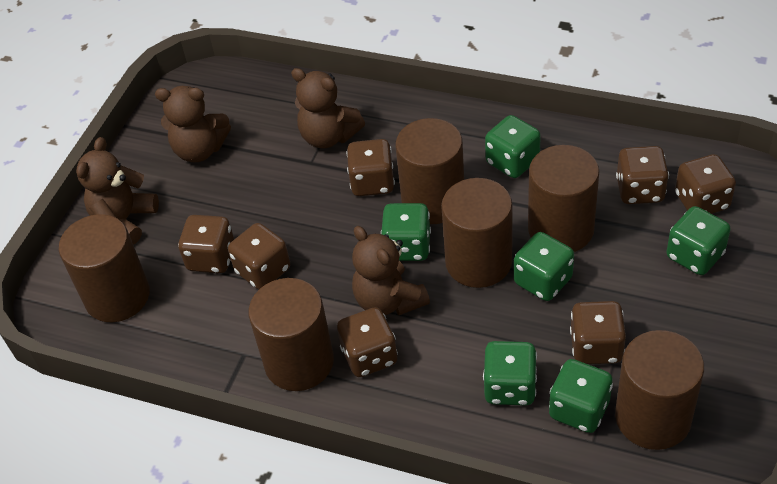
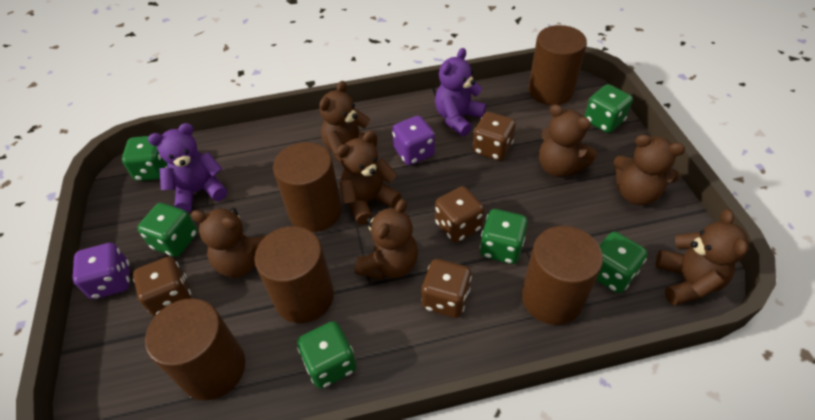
brown cylinder: 6 -> 5
brown dice: 7 -> 4
brown teddy bear: 4 -> 7
purple dice: 0 -> 2
purple teddy bear: 0 -> 2

